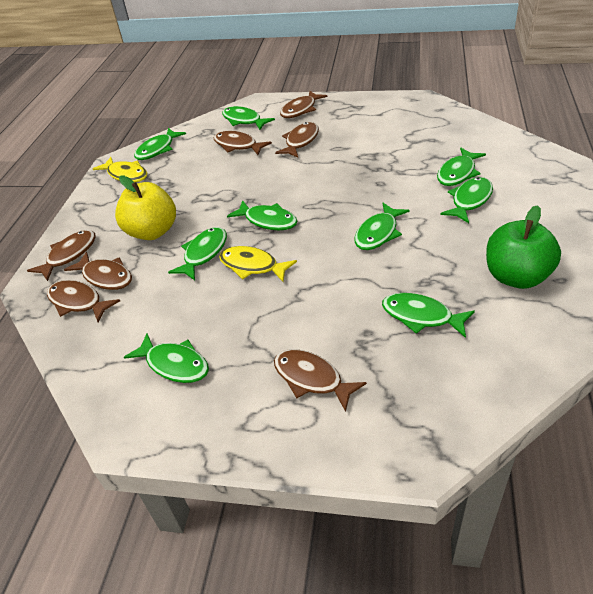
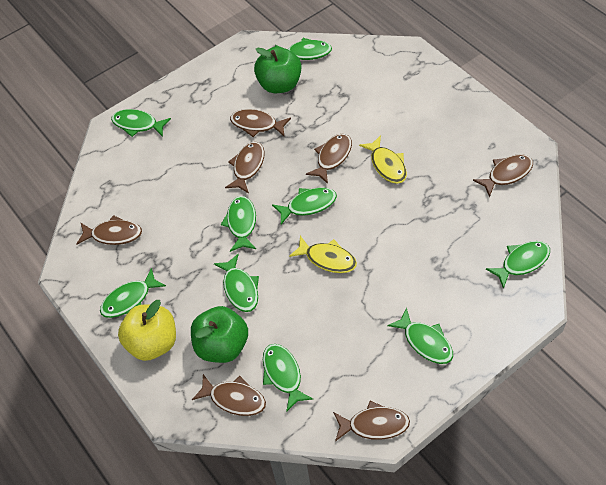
green apple: 1 -> 2

